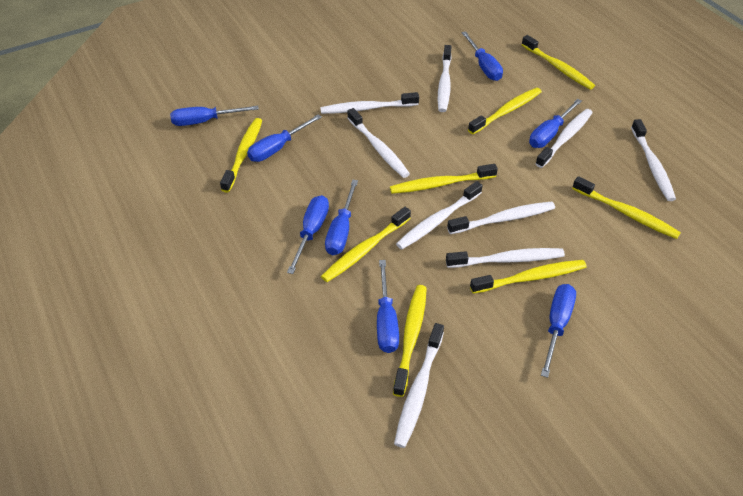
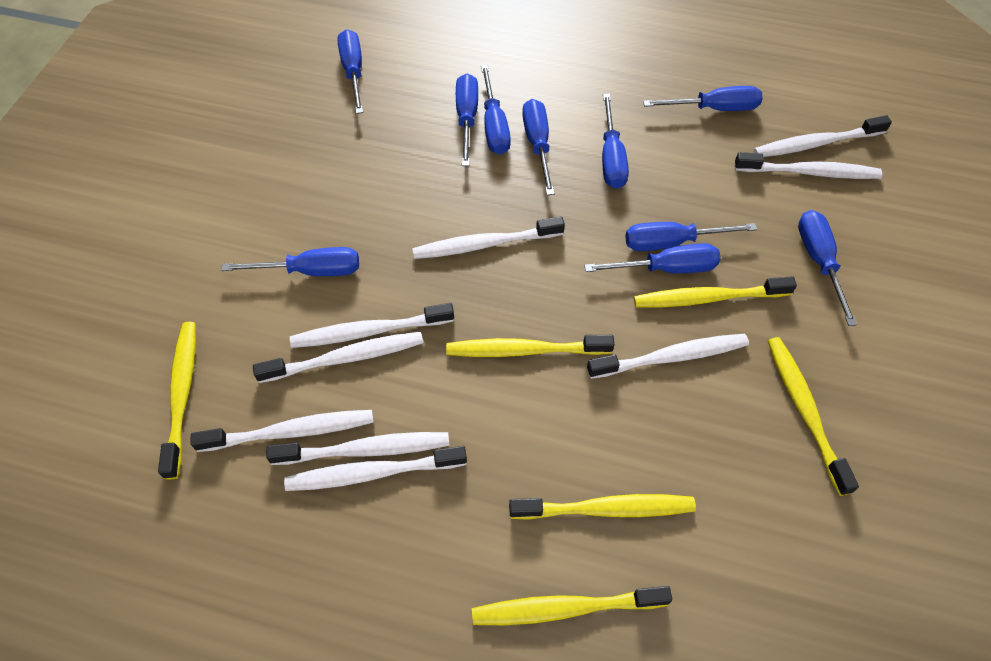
blue screwdriver: 8 -> 10
yellow toothbrush: 8 -> 6

